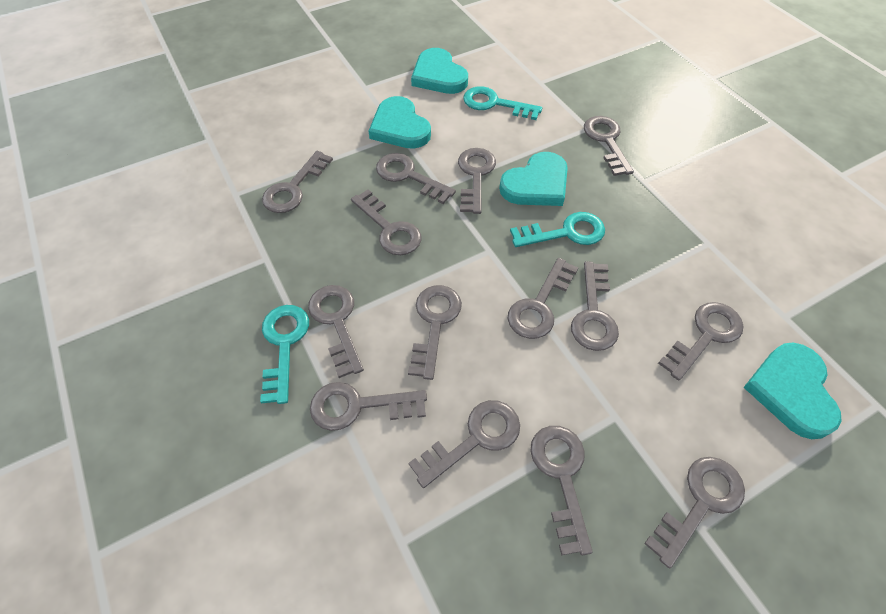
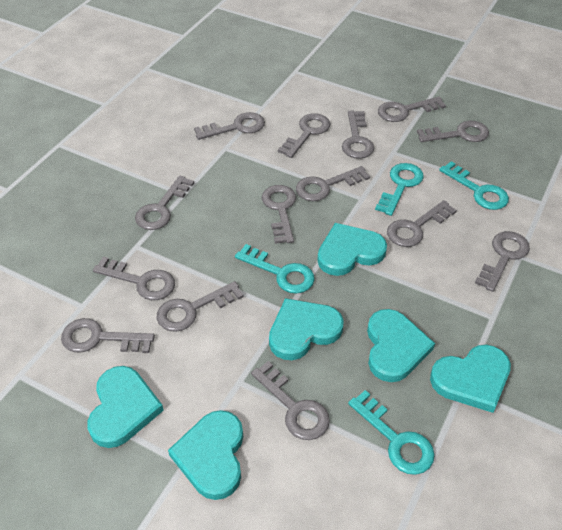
turquoise heart: 4 -> 6
turquoise key: 3 -> 4

